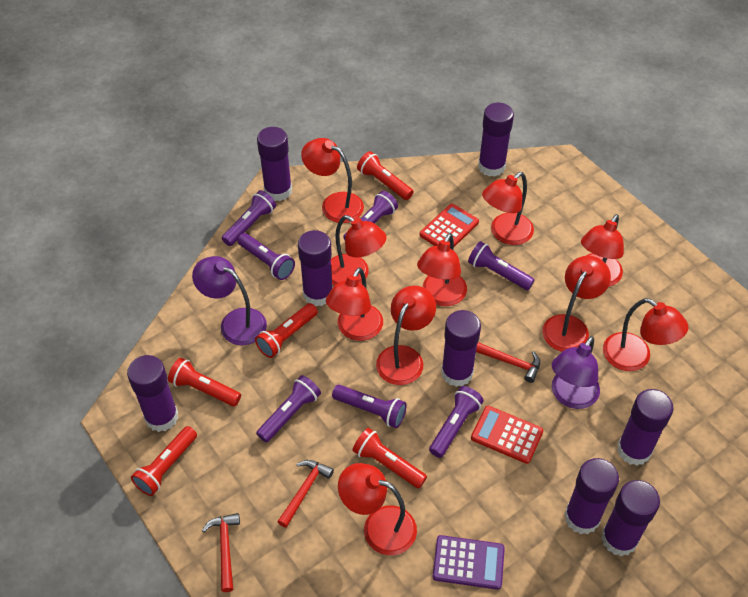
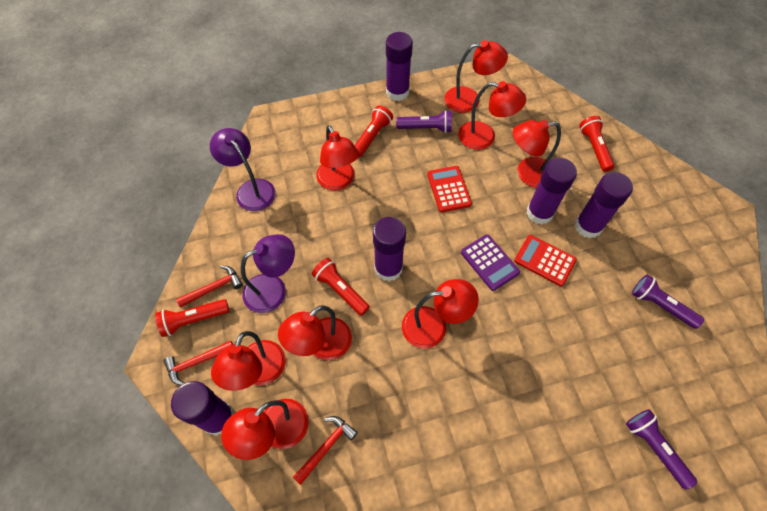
purple flashlight: 7 -> 3
purple glue stick: 8 -> 5
red flashlight: 5 -> 4
red lamp: 10 -> 8

